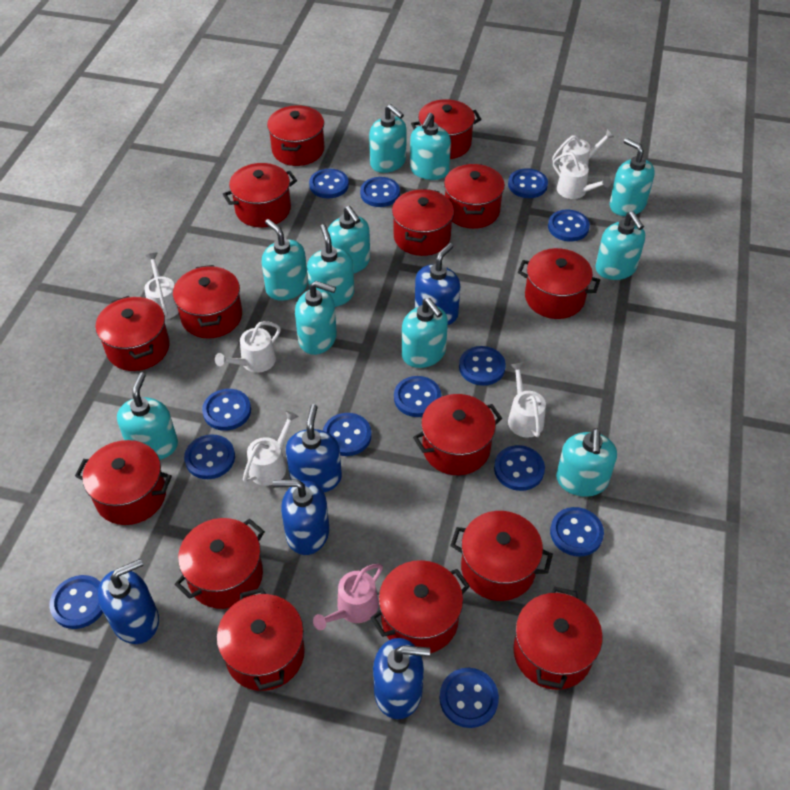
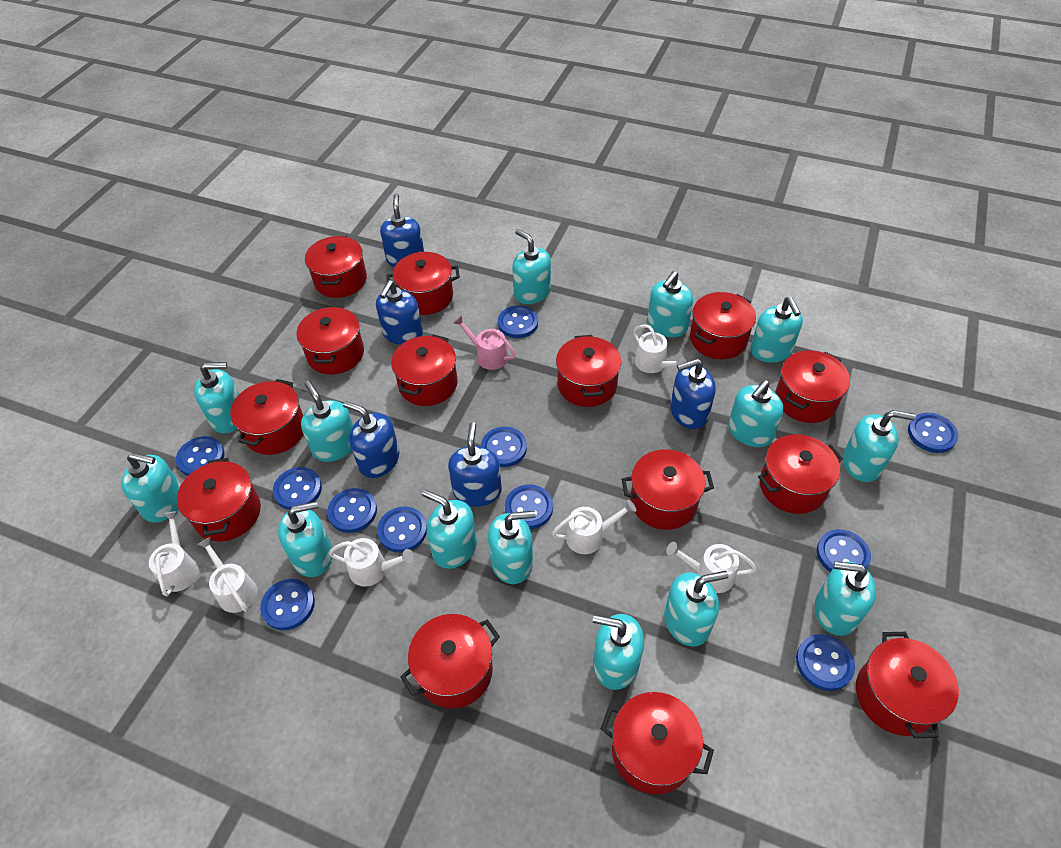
blue button: 13 -> 11
red pot: 15 -> 14
turquoise soap dispenser: 11 -> 14

